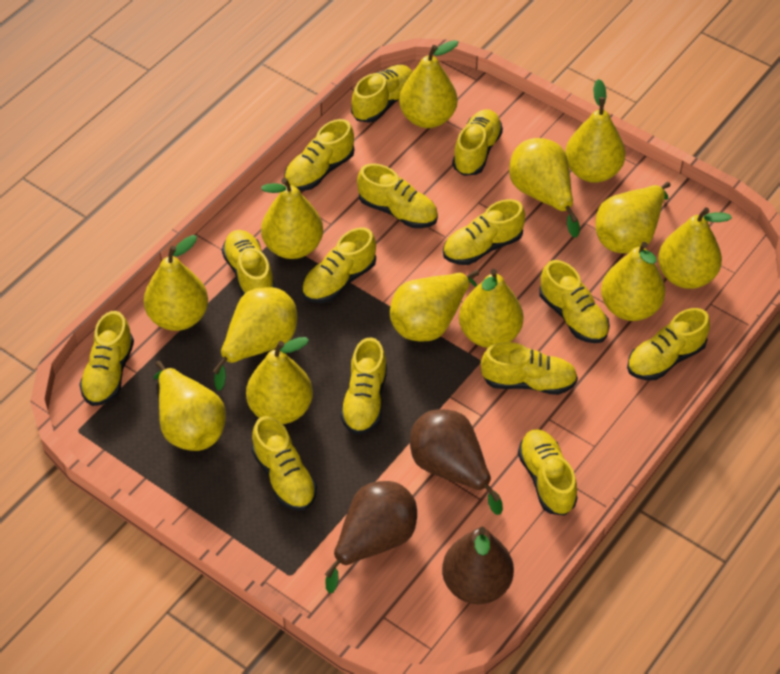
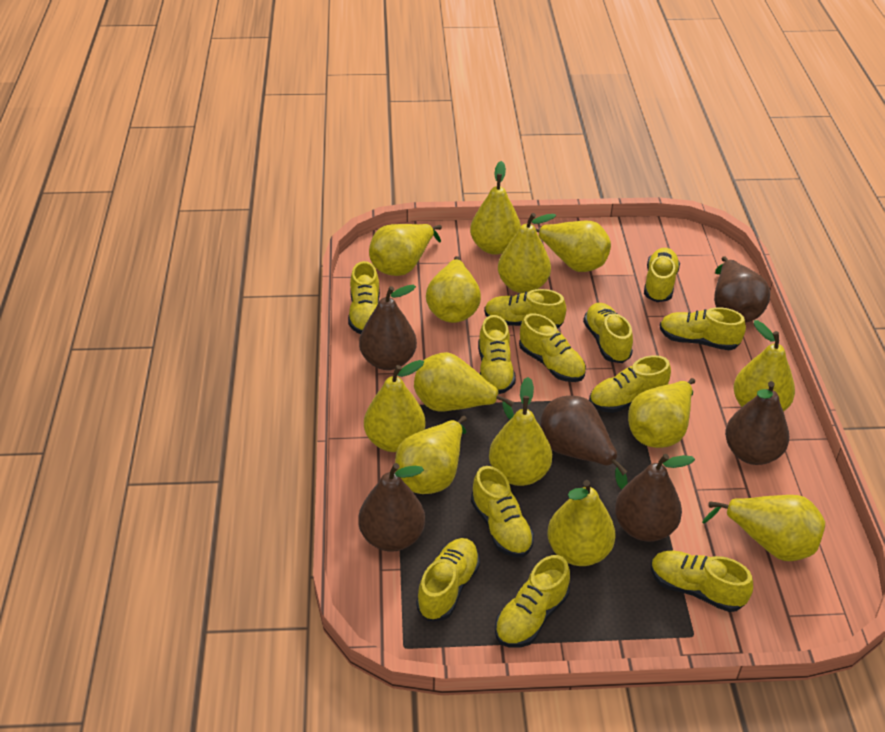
brown pear: 3 -> 6
yellow shoe: 14 -> 12

